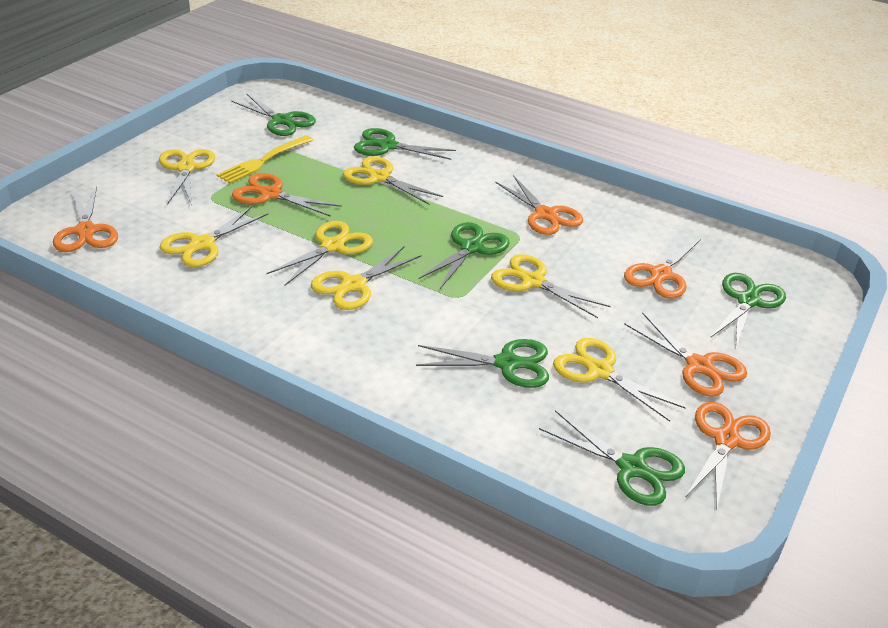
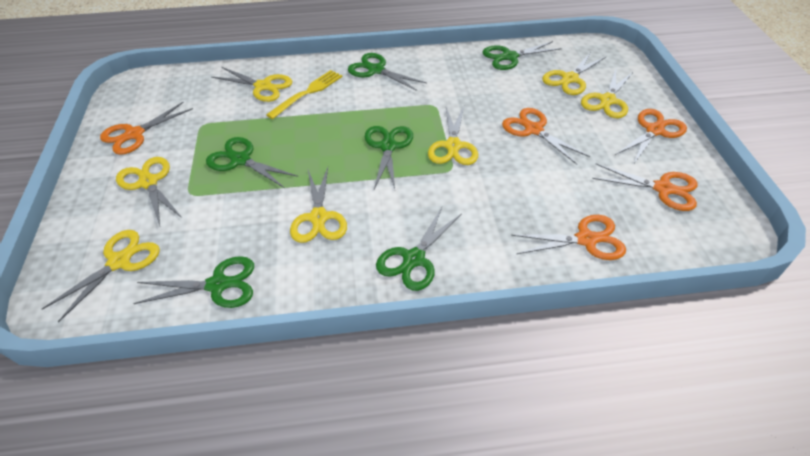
orange scissors: 6 -> 5

